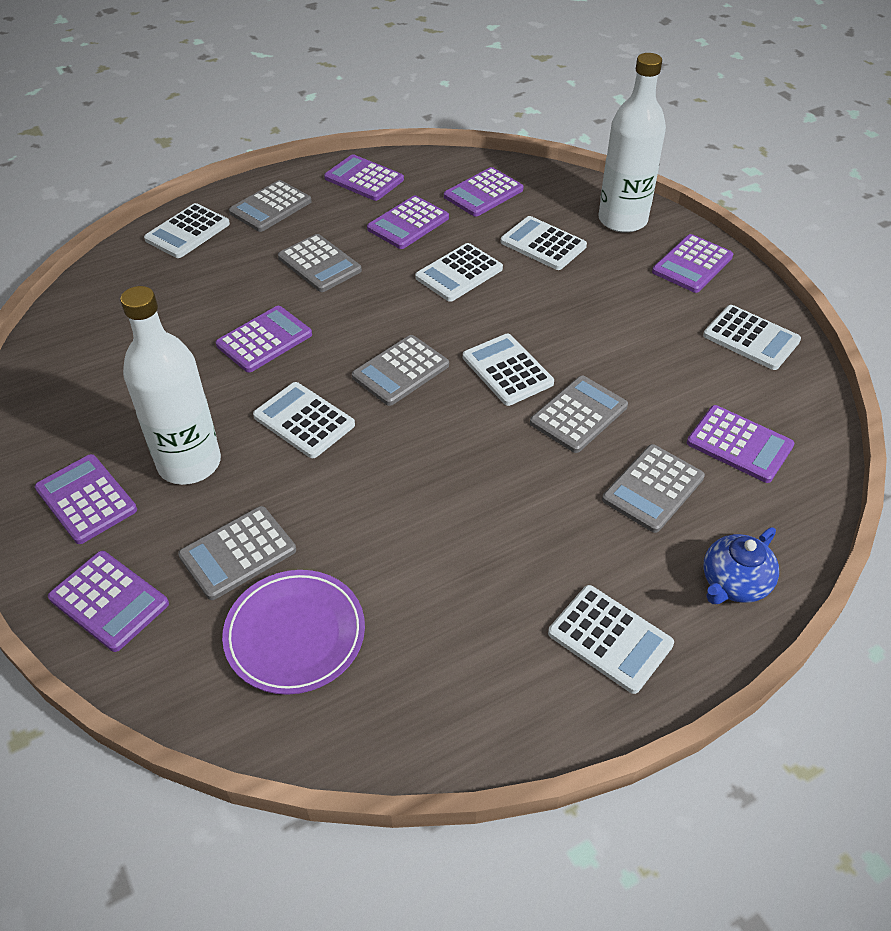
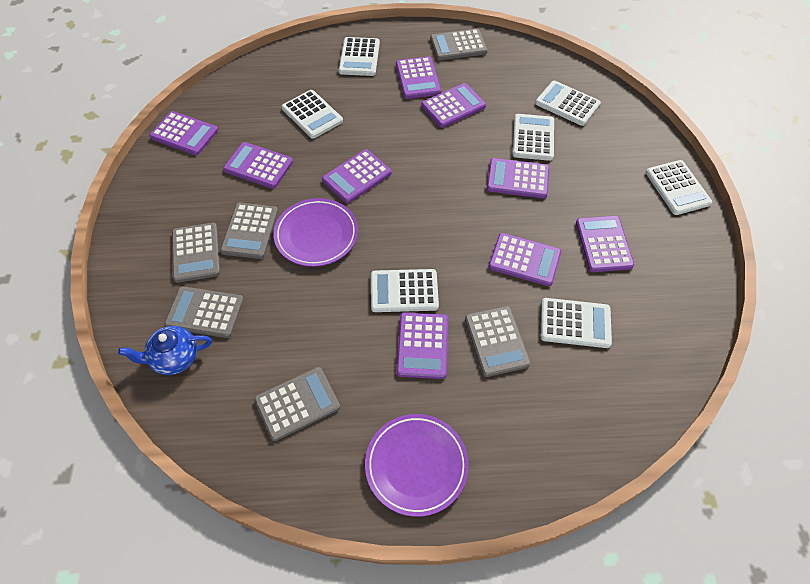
purple calculator: 8 -> 9
purple plate: 1 -> 2
white bottle: 2 -> 0

